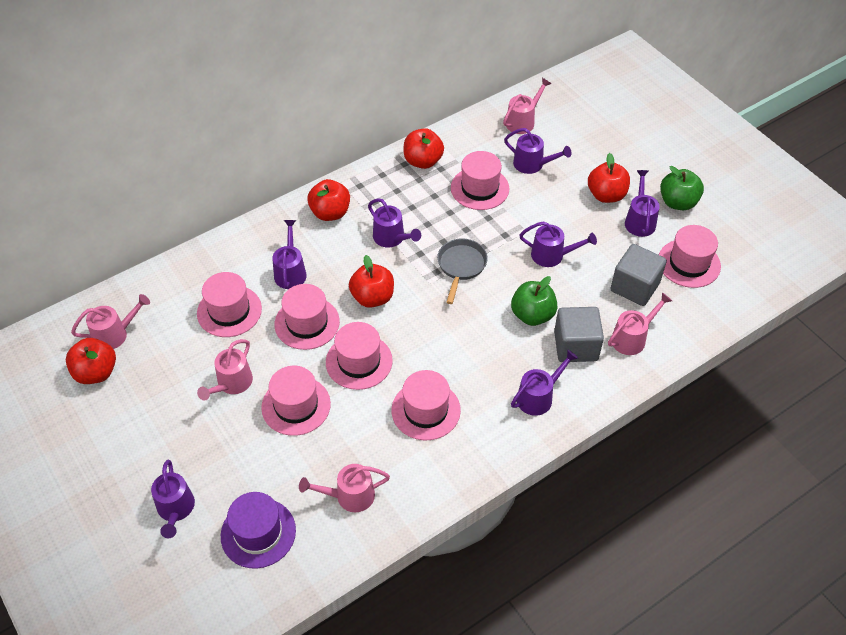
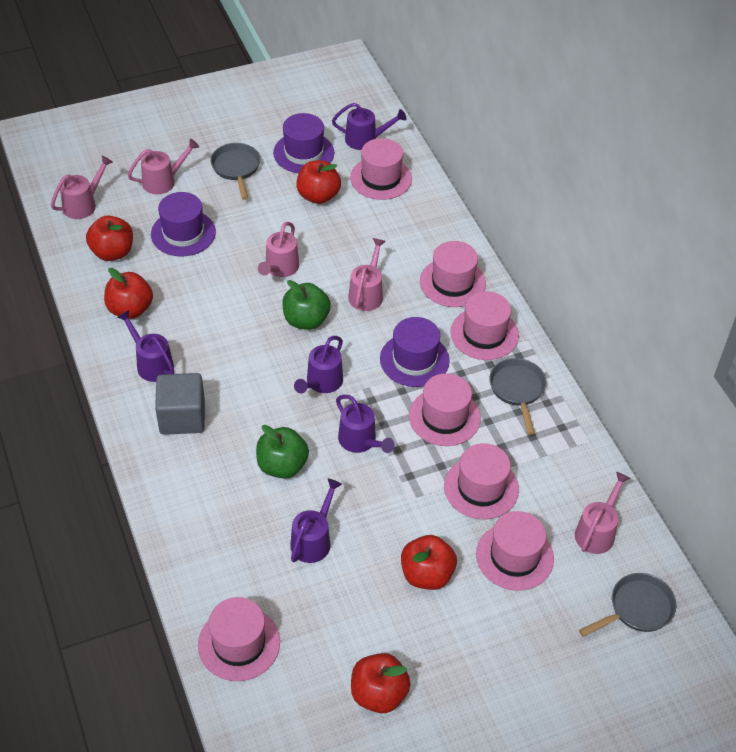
grey cube: 2 -> 1
grey pan: 1 -> 3
purple hat: 1 -> 3
purple watering can: 7 -> 5

